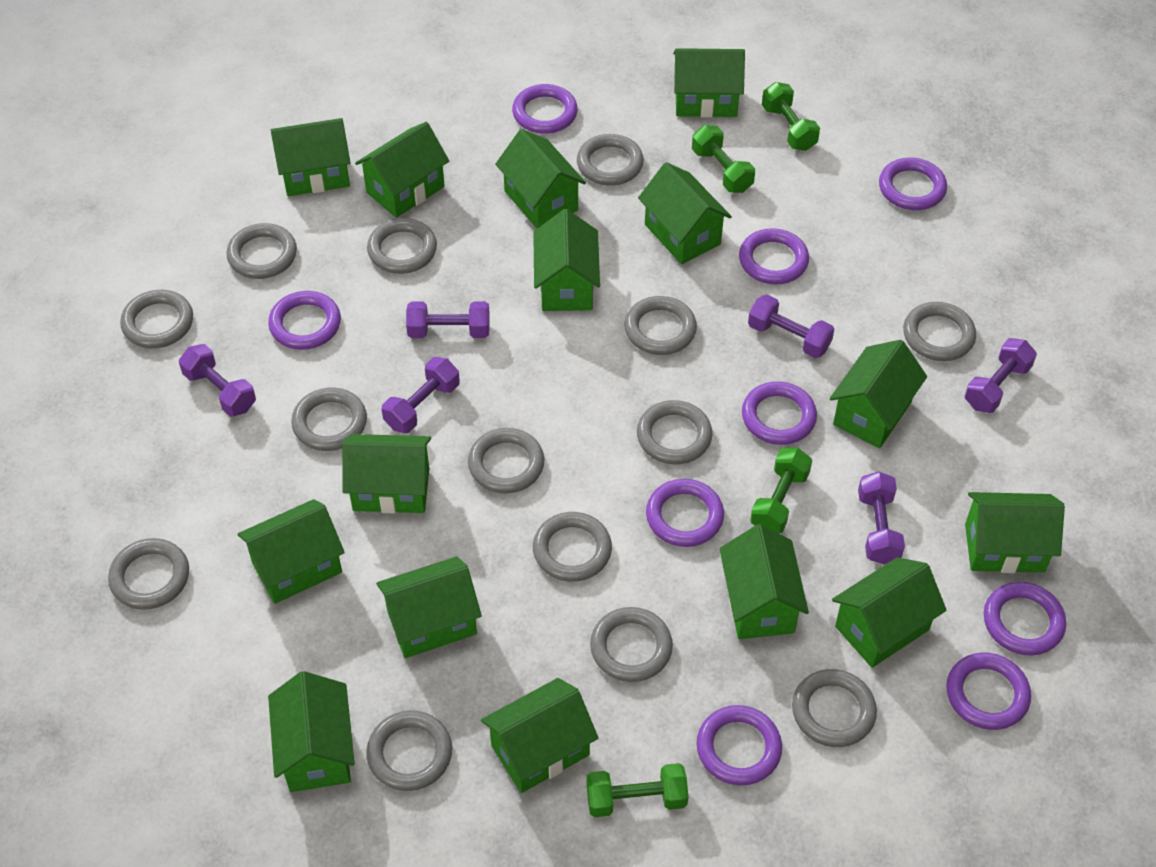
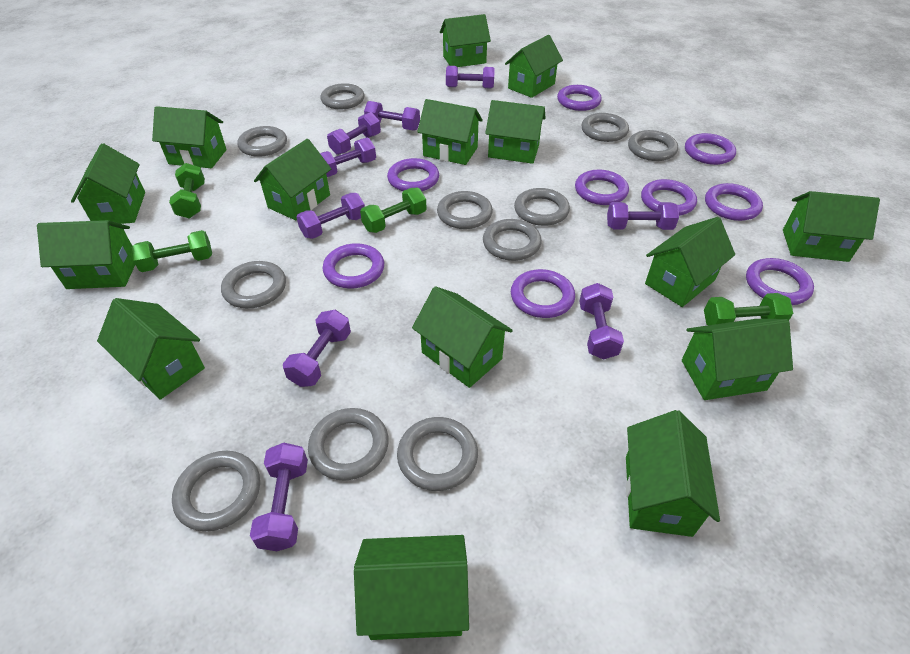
grey ring: 14 -> 11
purple dumbbell: 6 -> 9

